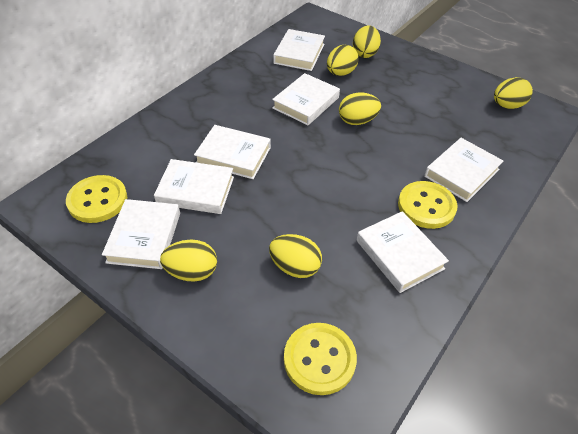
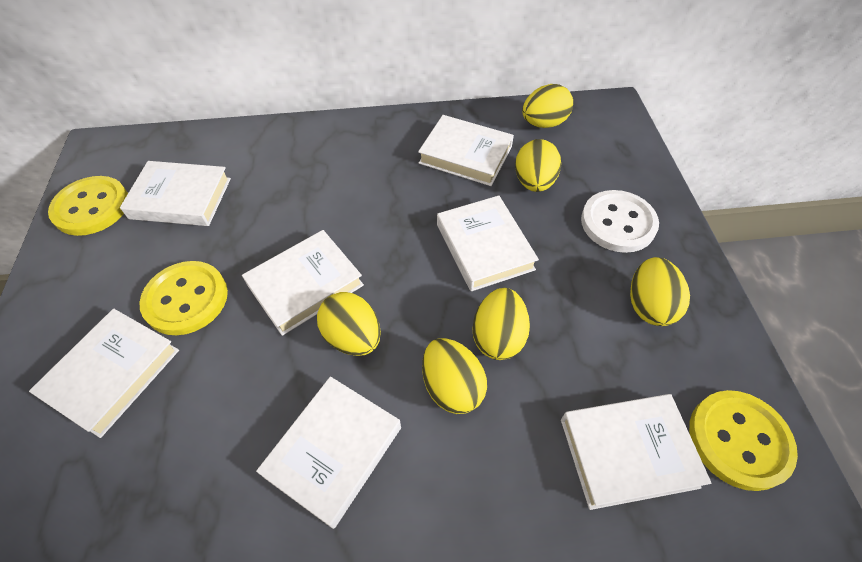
white button: 0 -> 1

